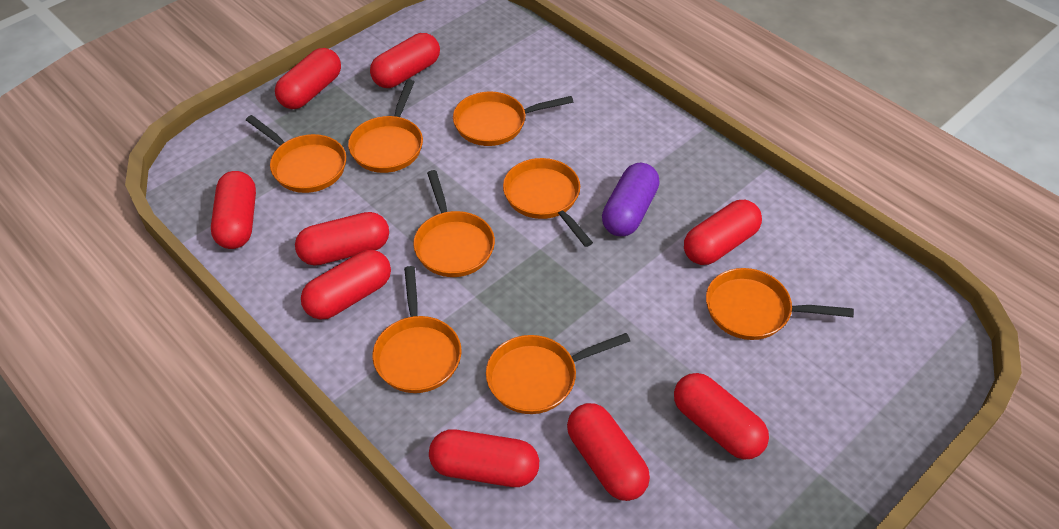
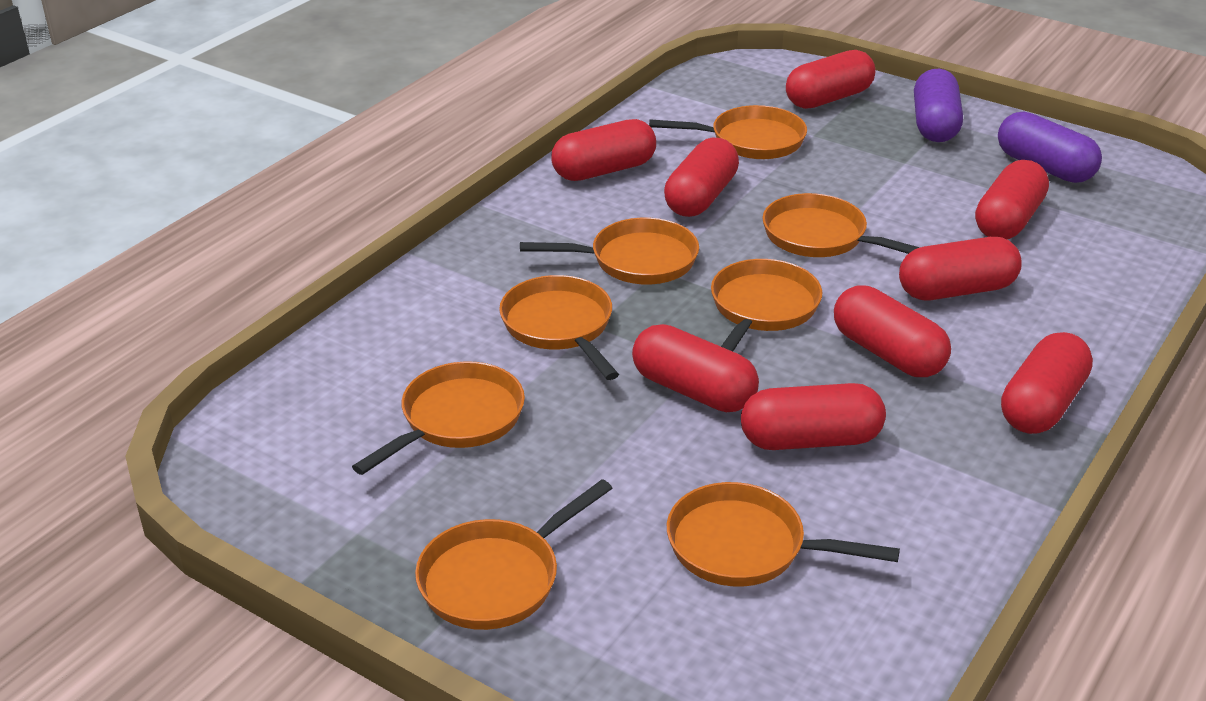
purple capsule: 1 -> 2

